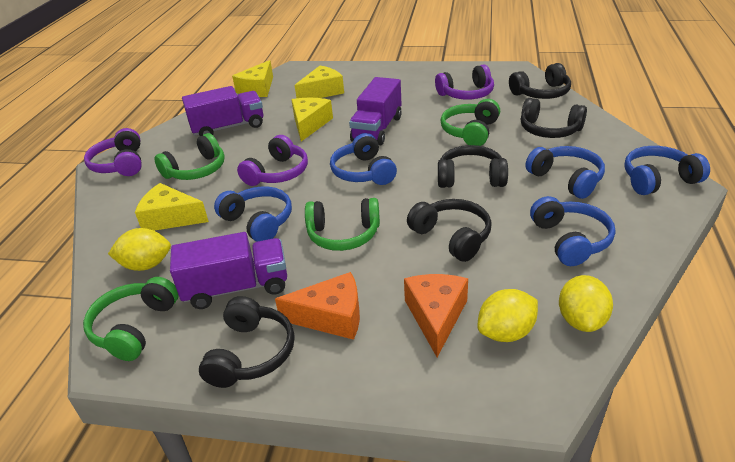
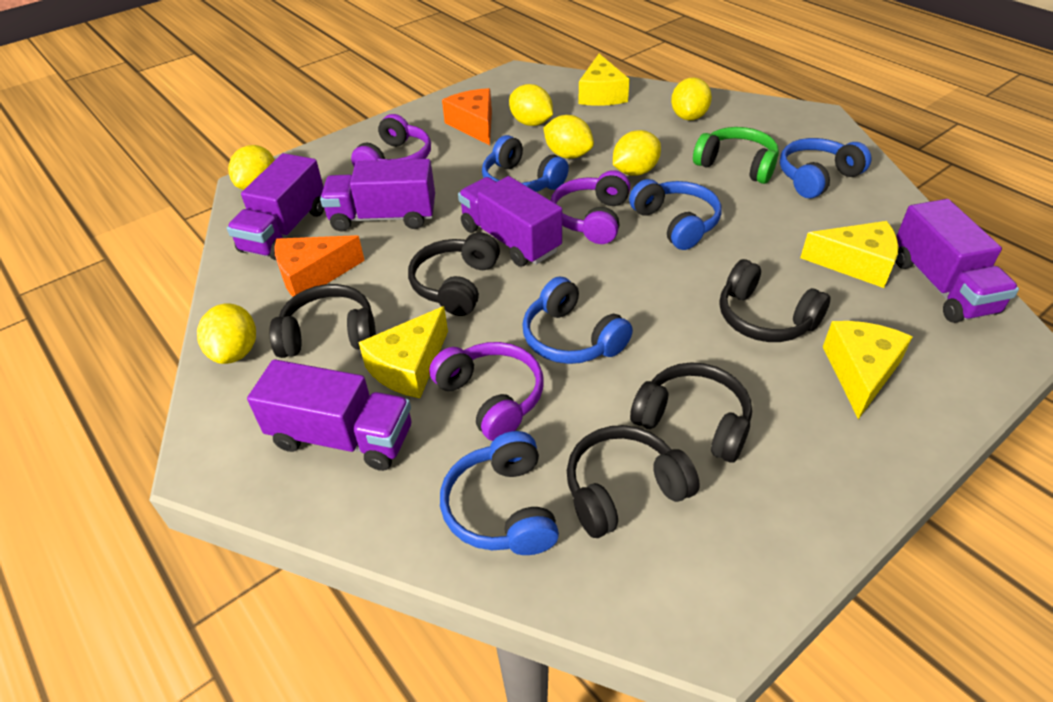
green headphones: 4 -> 1
purple truck: 3 -> 5
yellow lemon: 3 -> 6

